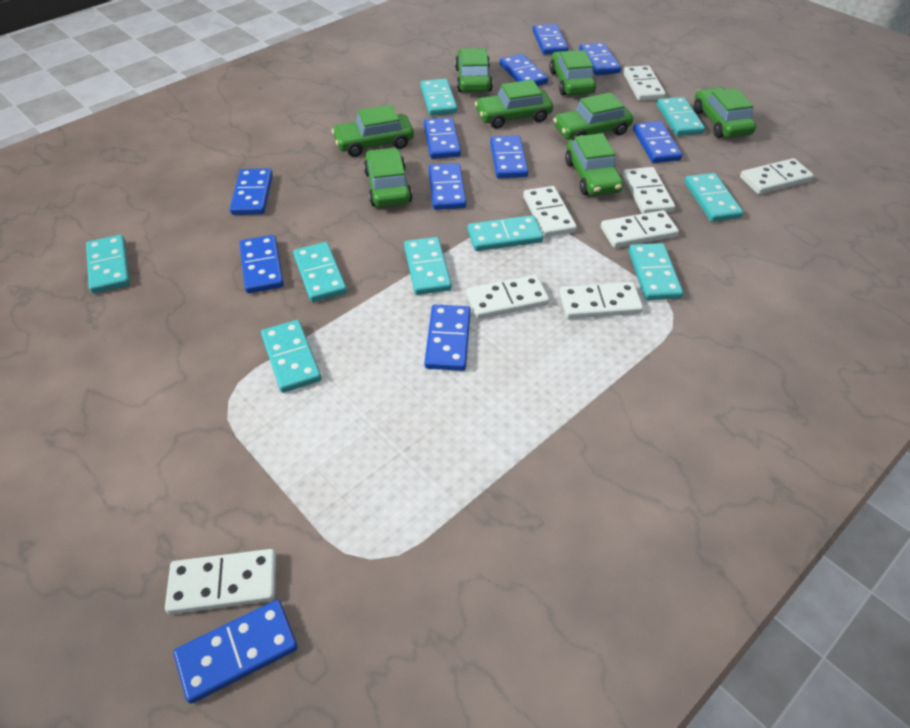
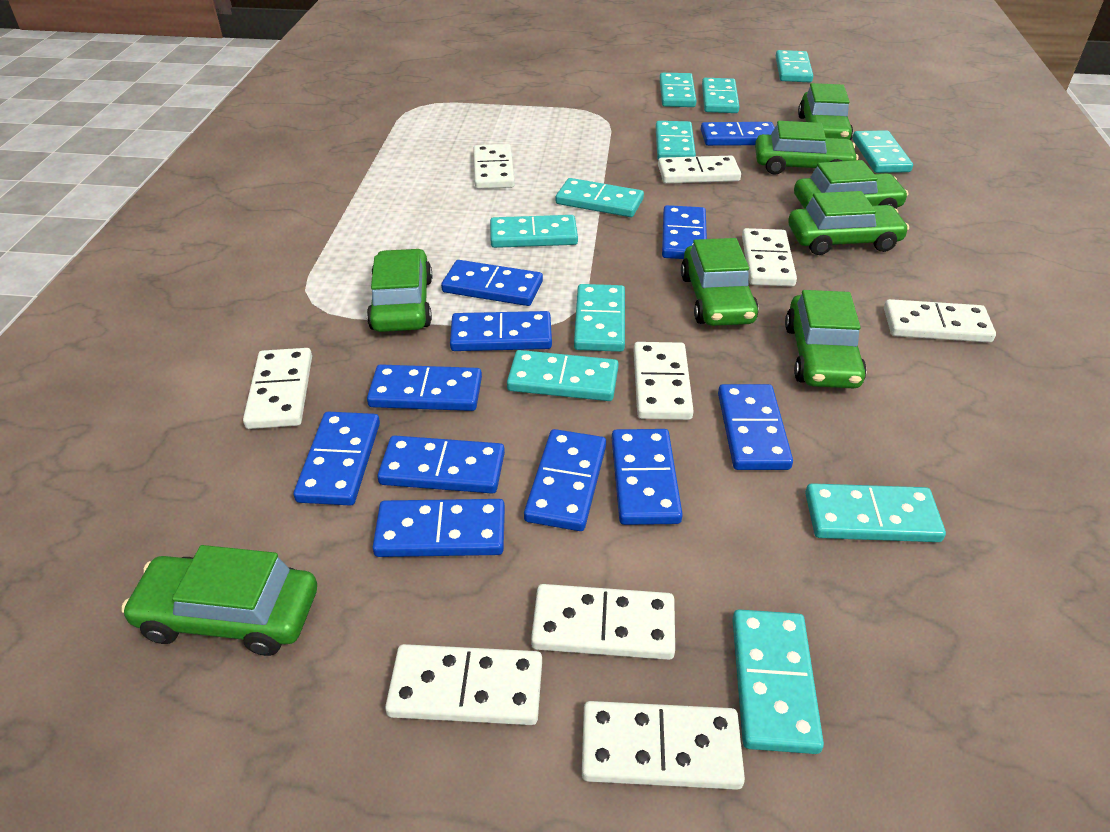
turquoise domino: 9 -> 11
white domino: 8 -> 9

